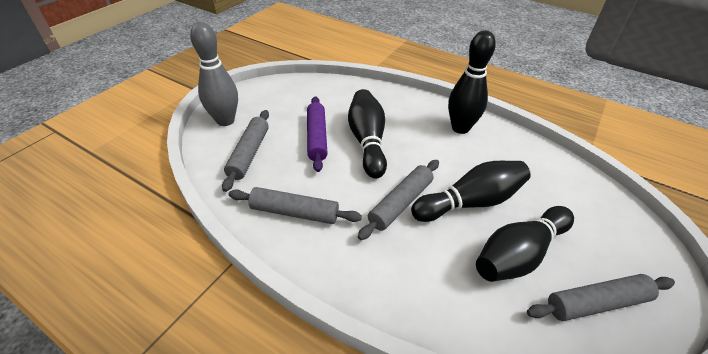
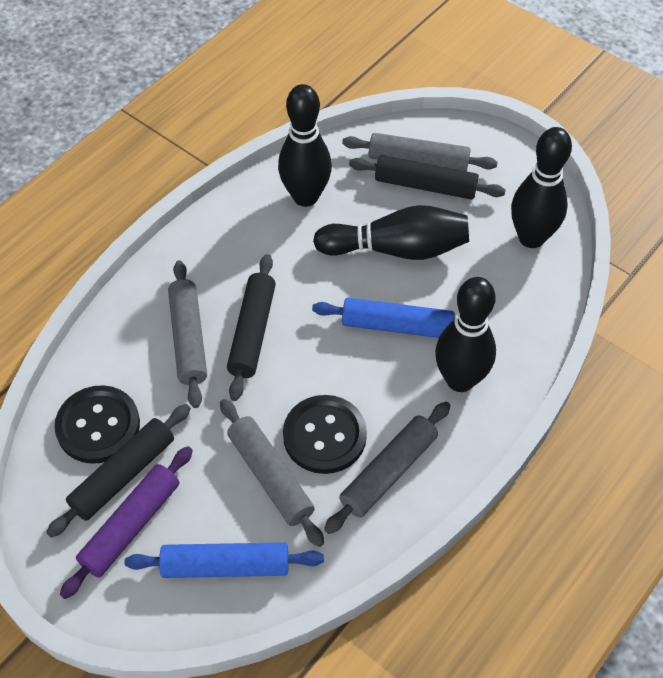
black button: 0 -> 2
black rolling pin: 0 -> 3
blue rolling pin: 0 -> 2
grey bowling pin: 1 -> 0

